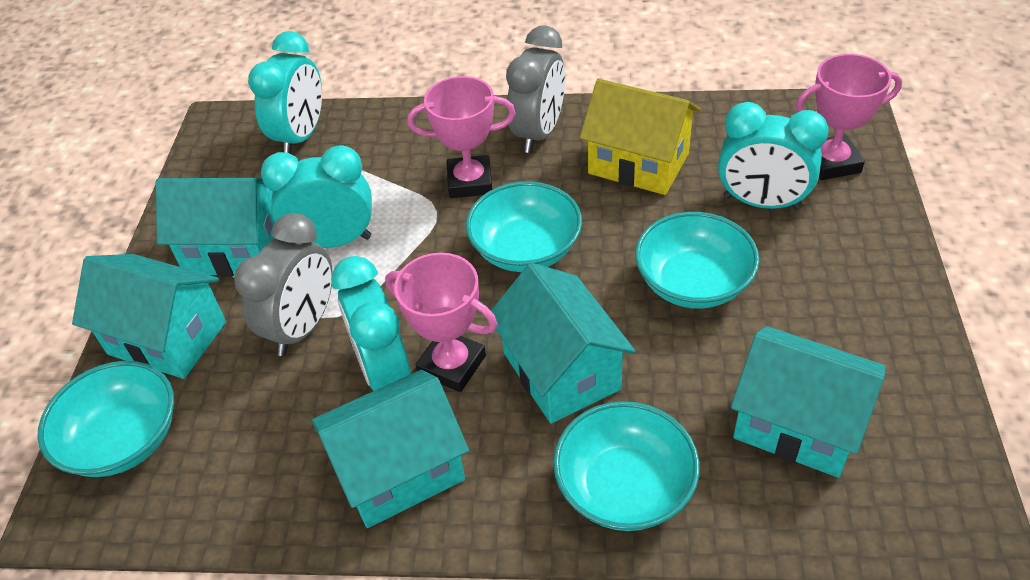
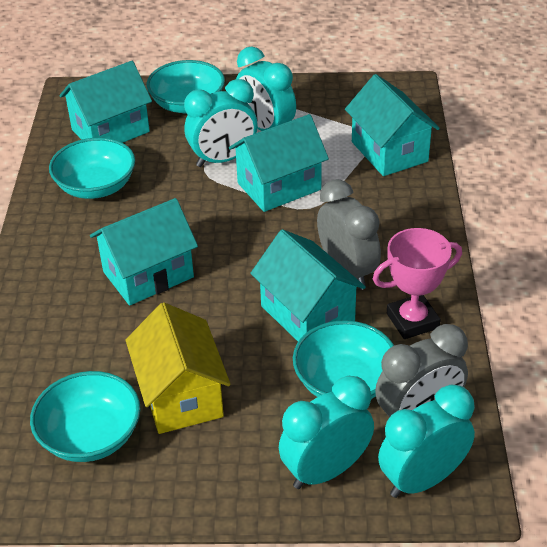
pink trophy: 3 -> 1

